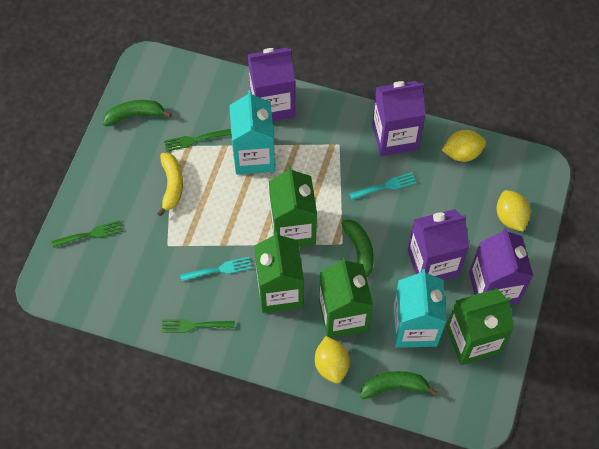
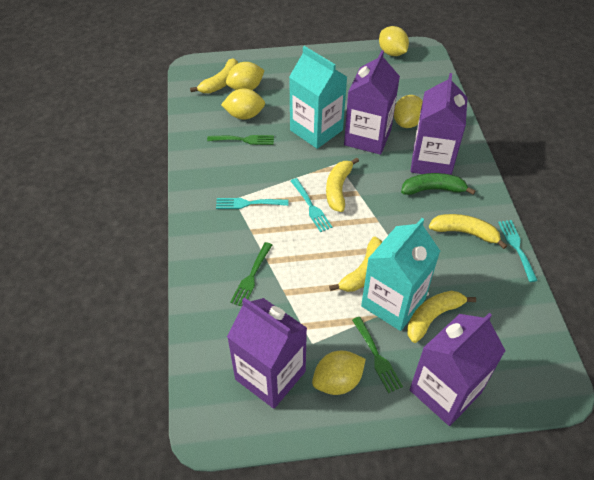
green banana: 3 -> 1
green carton: 4 -> 0
turquoise fork: 2 -> 3
yellow banana: 1 -> 5
yellow lemon: 3 -> 5

